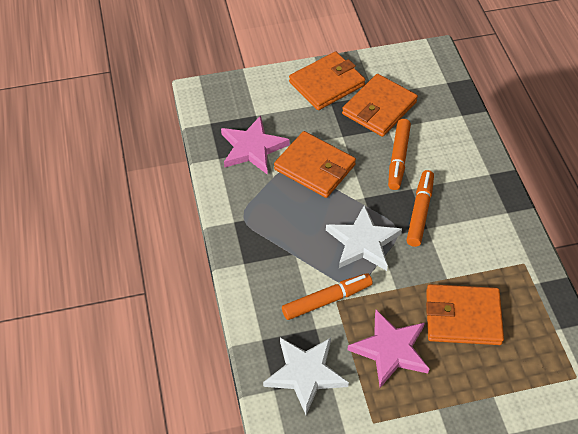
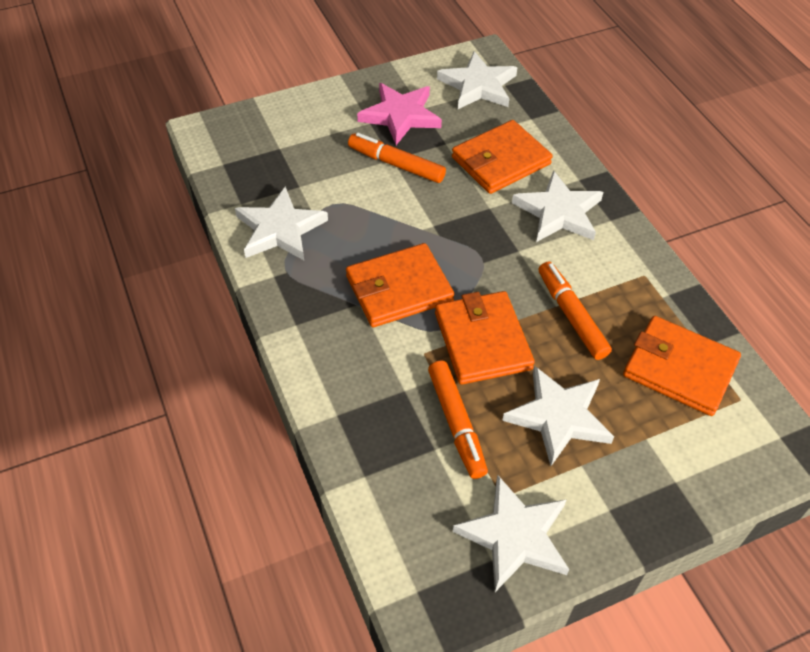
pink star: 2 -> 1
white star: 2 -> 5

